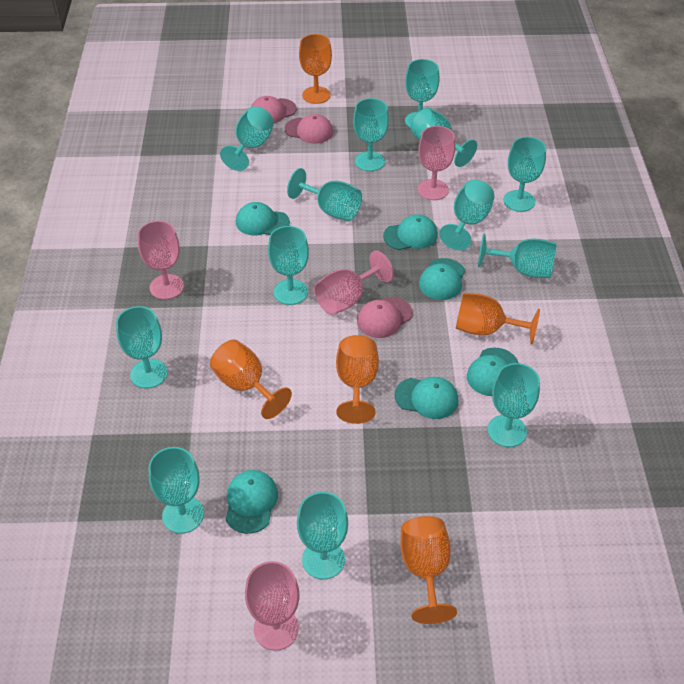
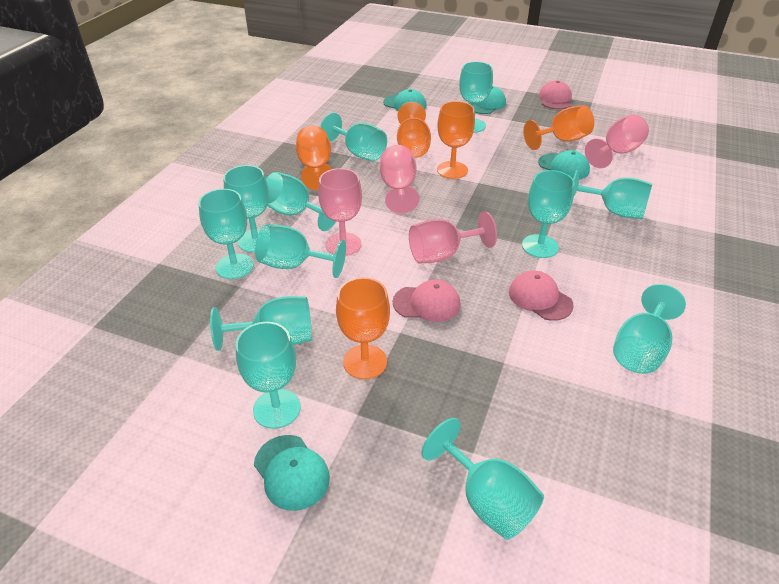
turquoise cap: 6 -> 4
turquoise goblet: 13 -> 12

